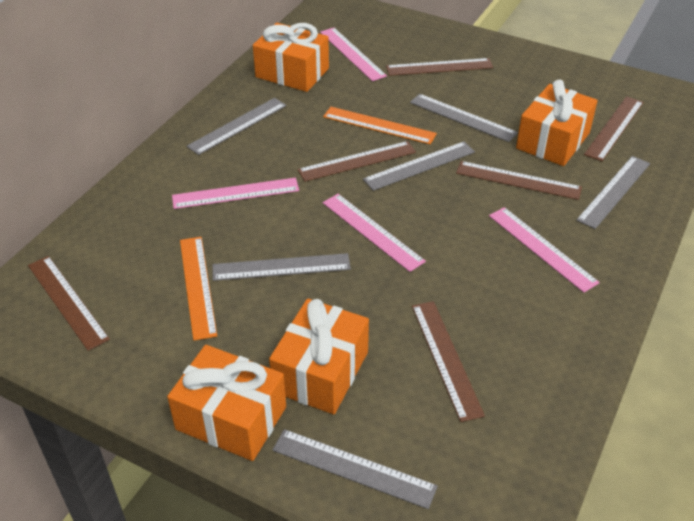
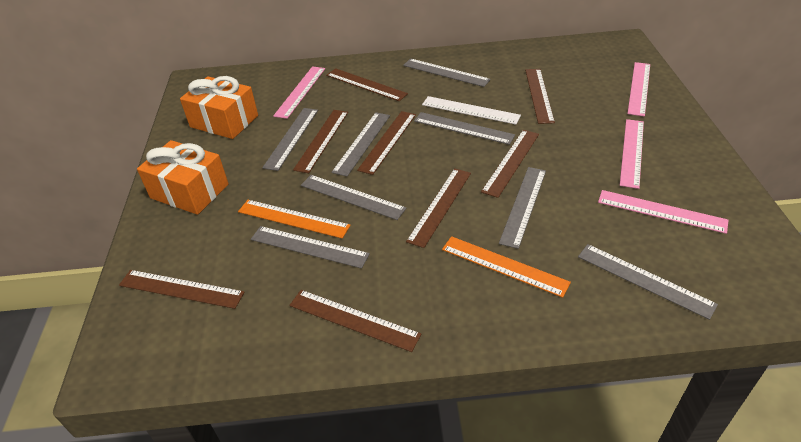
brown ruler: 6 -> 8
grey ruler: 6 -> 8
orange gift: 4 -> 2
white ruler: 0 -> 1

